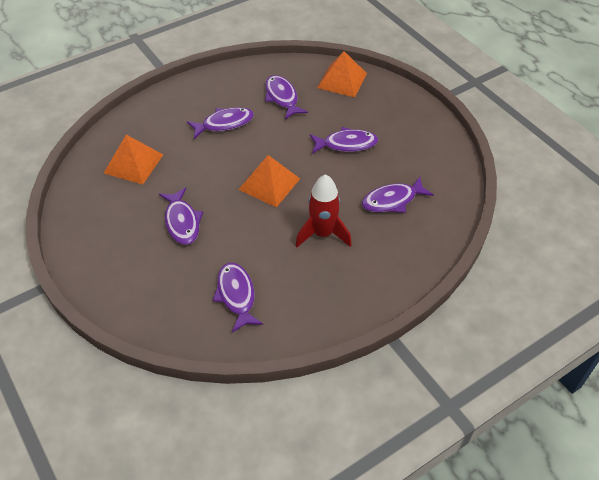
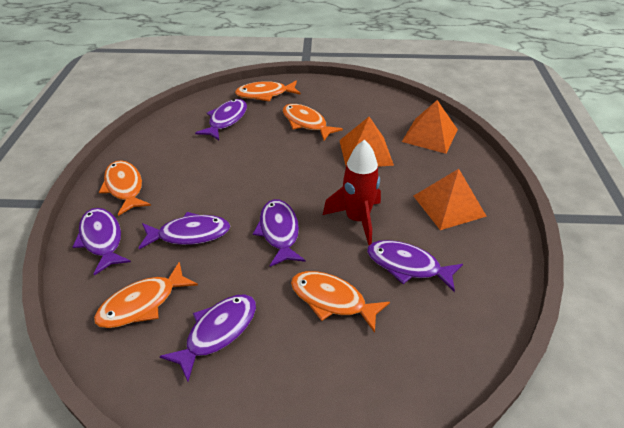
orange fish: 0 -> 5

